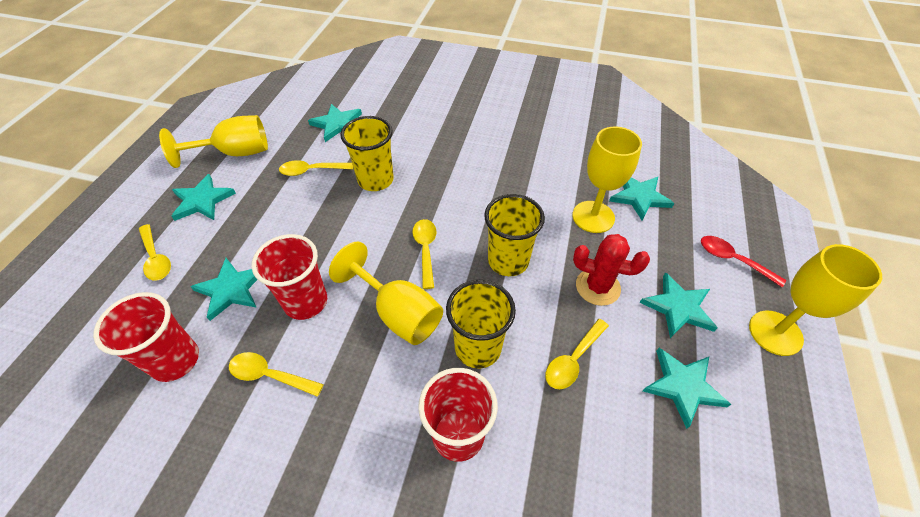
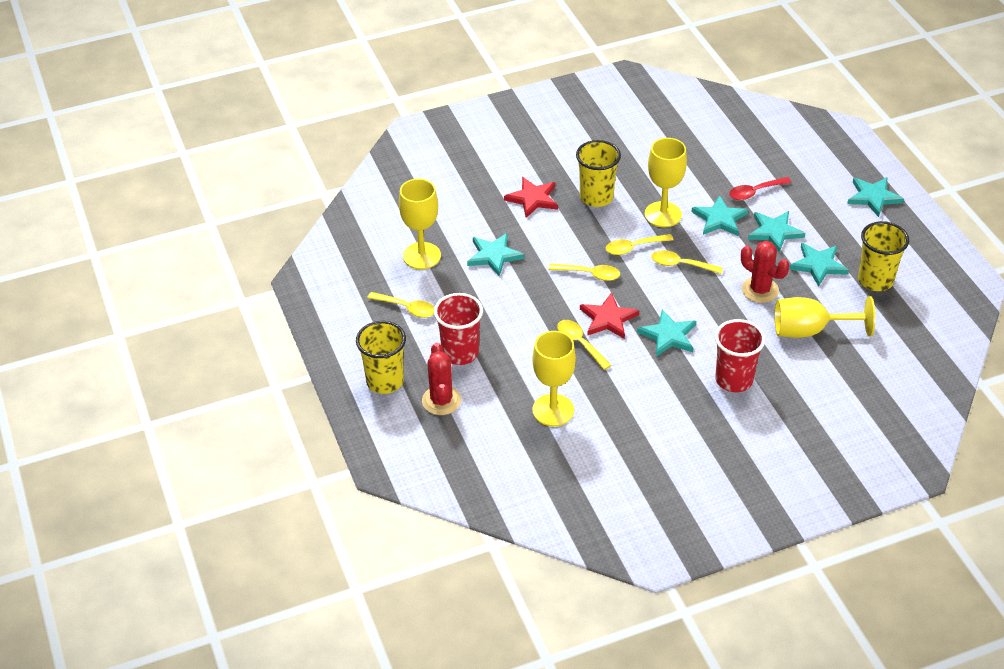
red cactus: 1 -> 2
red cup: 3 -> 2
red star: 0 -> 2

